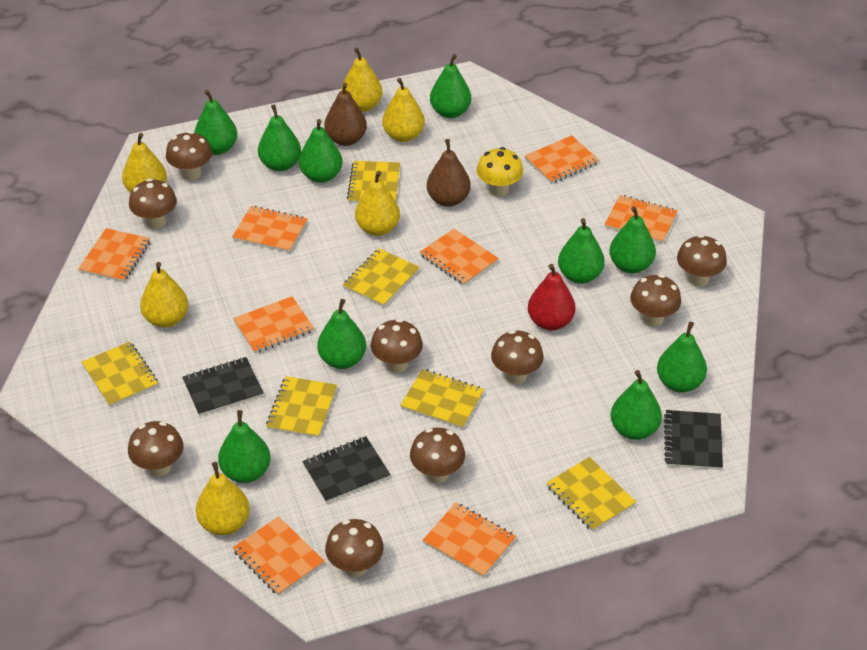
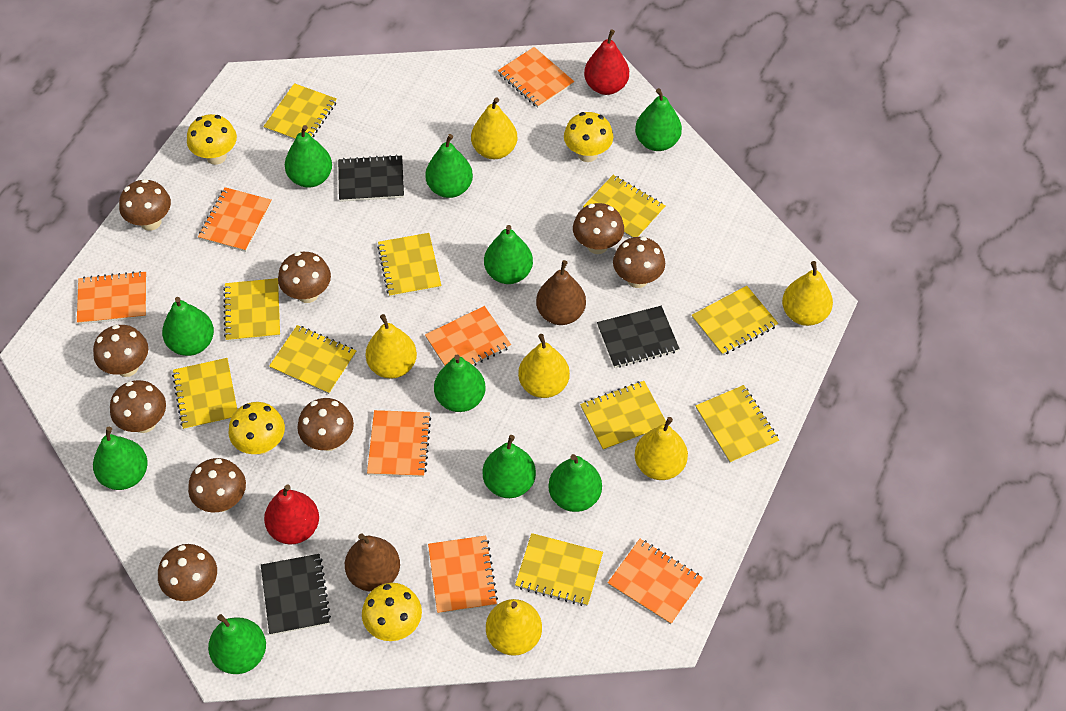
orange notebook: 8 -> 7
red pear: 1 -> 2
yellow mushroom: 1 -> 4
yellow notebook: 6 -> 10

